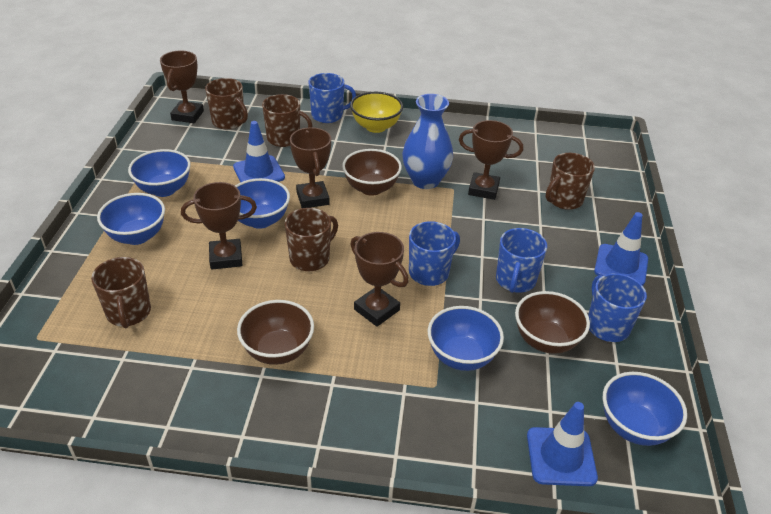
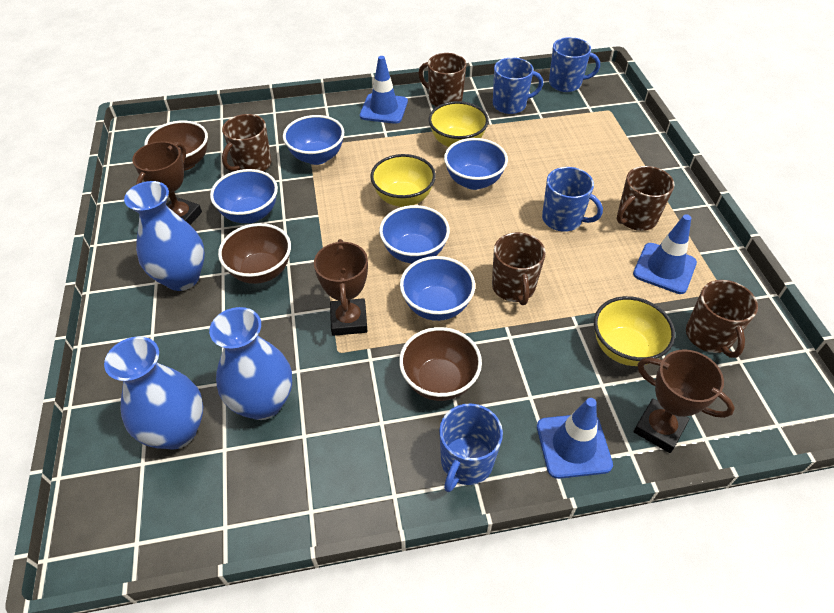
blue vase: 1 -> 3
brown trophy: 5 -> 3
yellow bowl: 1 -> 3

